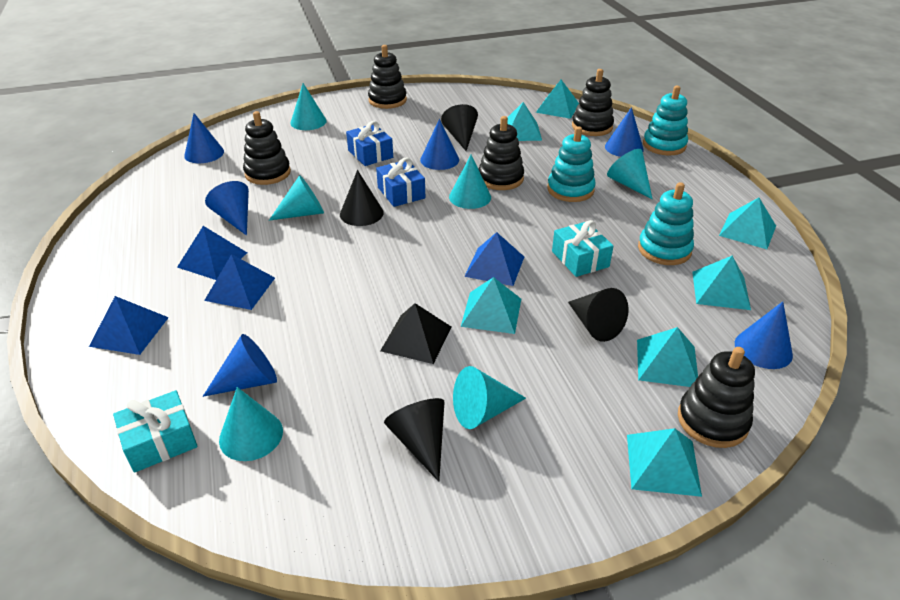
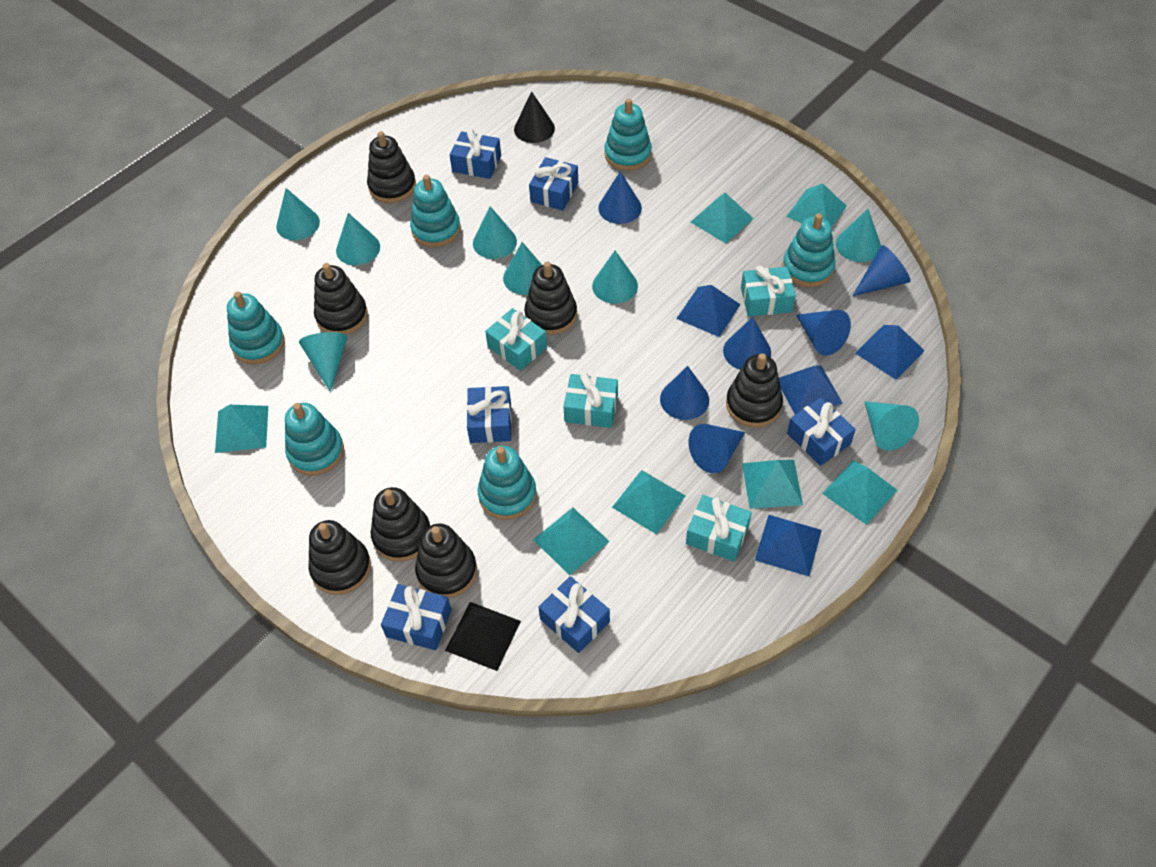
black cone: 4 -> 1
black stacking toy: 5 -> 7
blue gift: 2 -> 6
turquoise cone: 6 -> 8
turquoise gift: 2 -> 4
turquoise stacking toy: 3 -> 6

